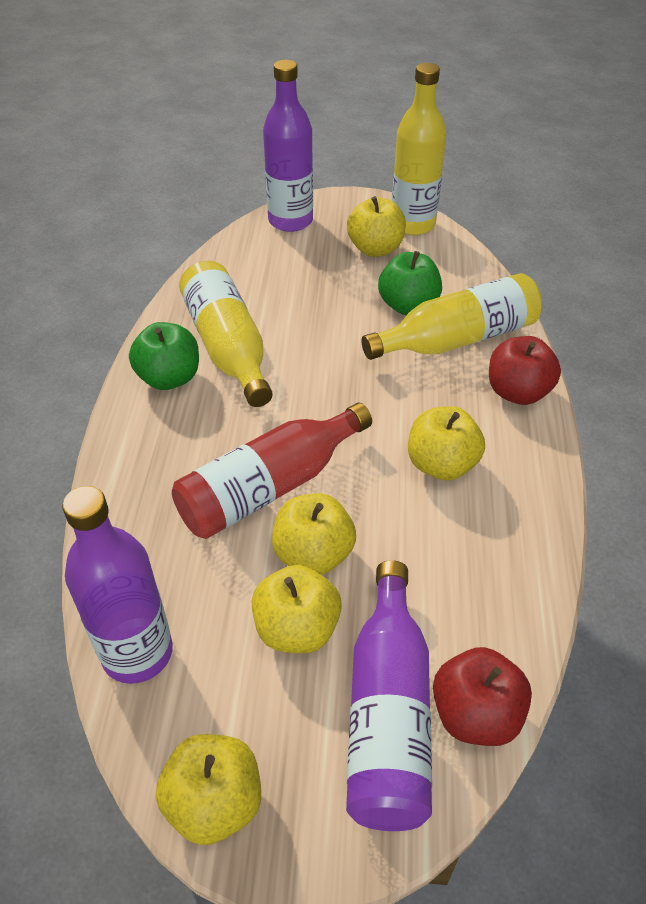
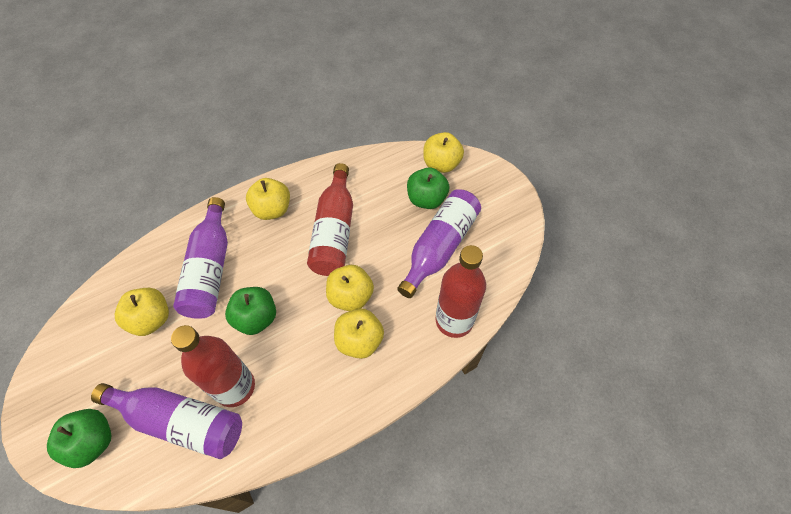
green apple: 2 -> 3
red apple: 2 -> 0
red bottle: 1 -> 3
yellow bottle: 3 -> 0

